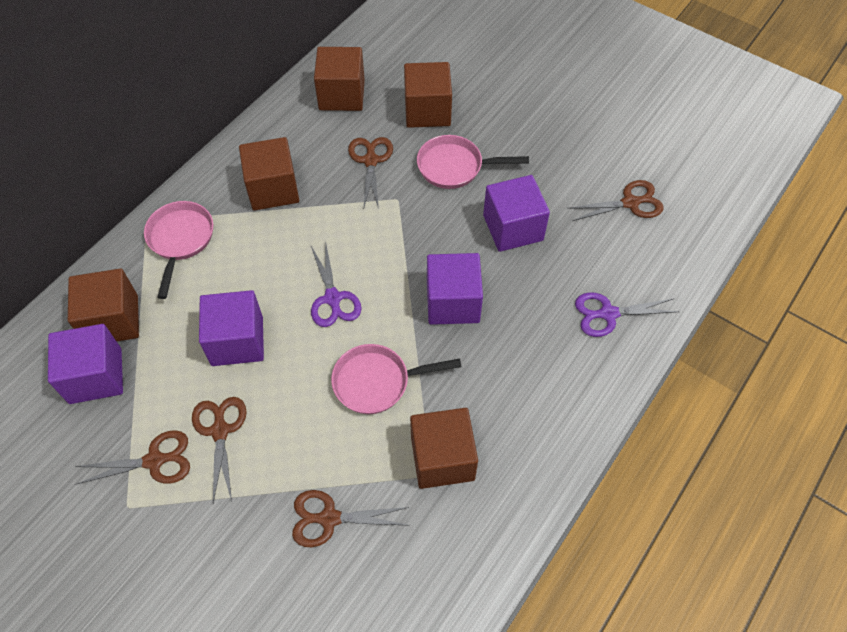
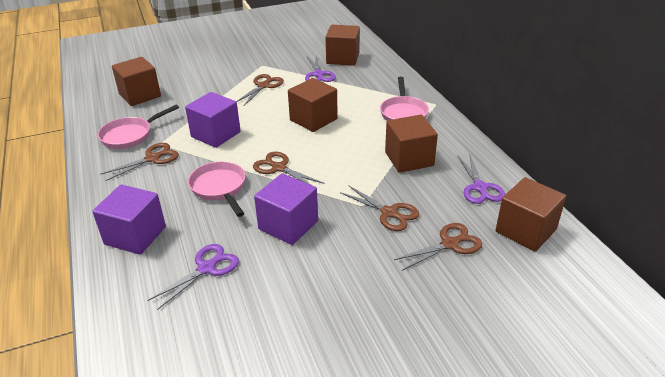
purple cube: 4 -> 3
purple scissors: 2 -> 3

